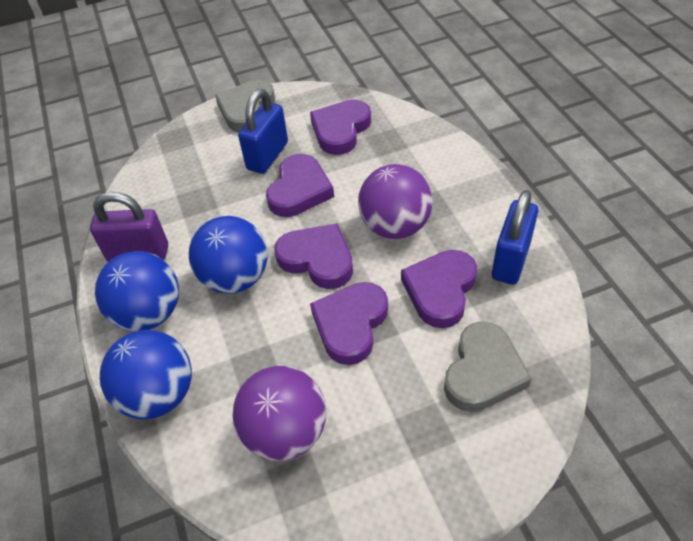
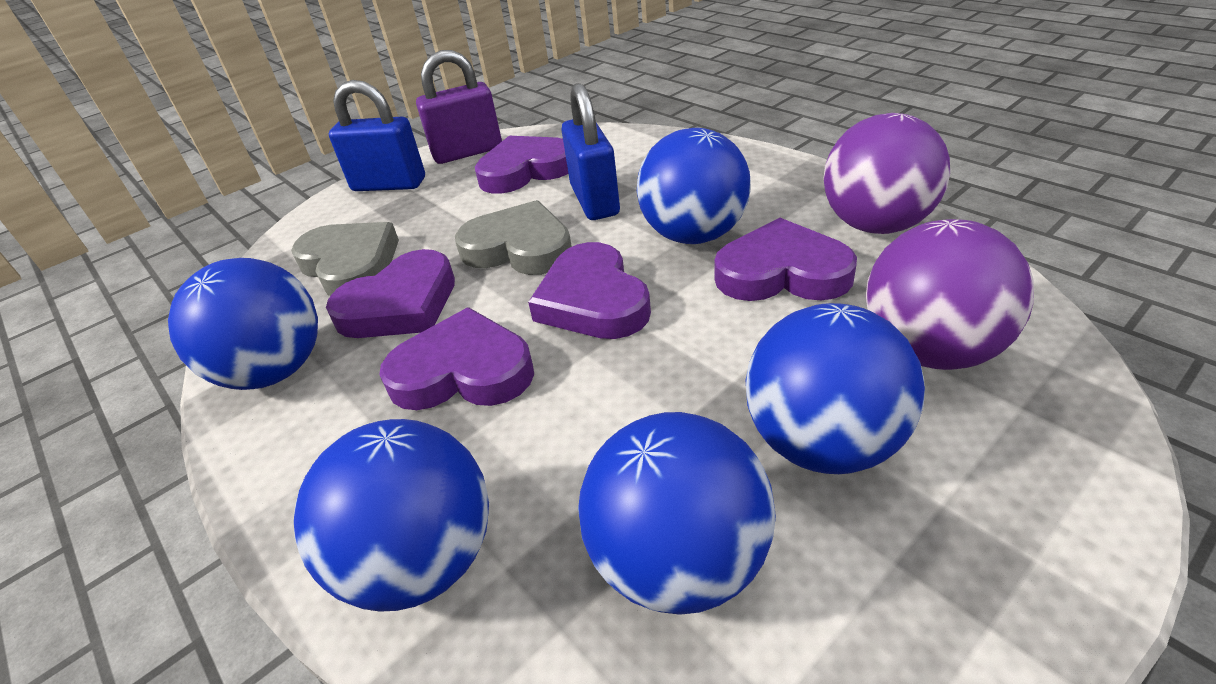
blue ball: 3 -> 5

